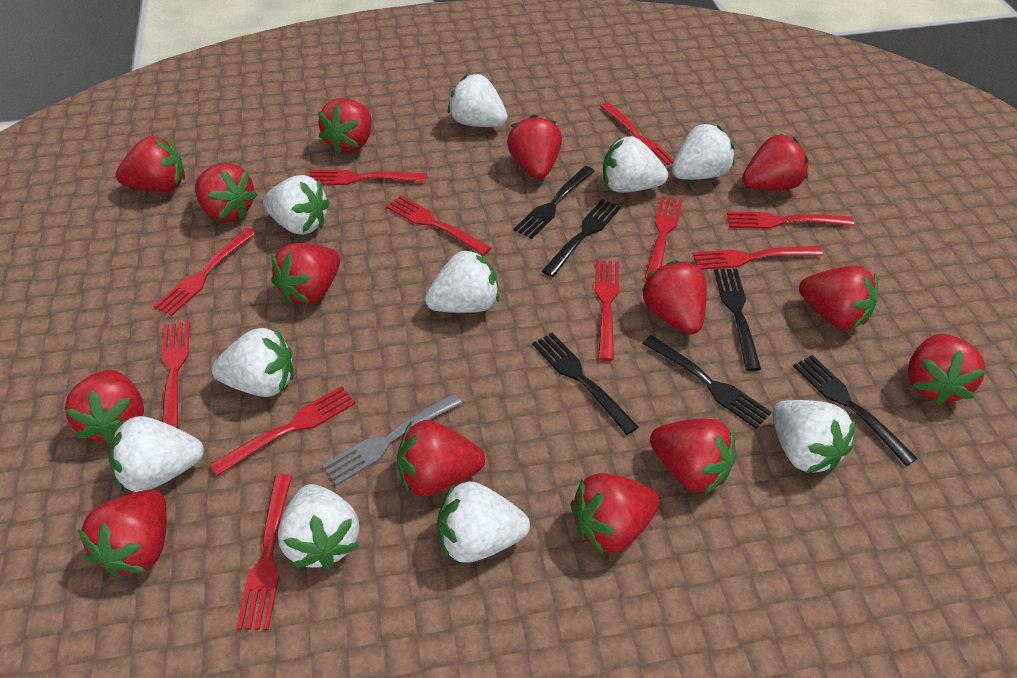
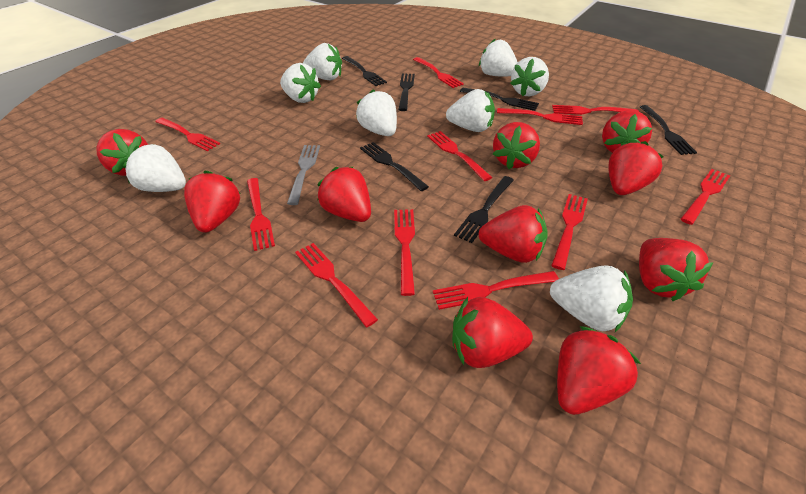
red strawberry: 14 -> 10
white strawberry: 10 -> 8

